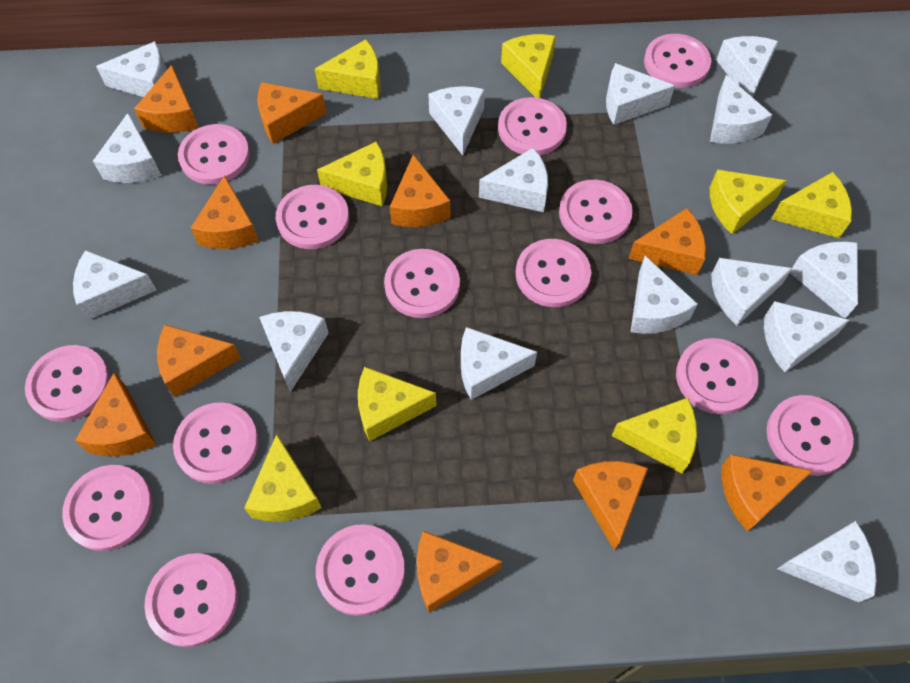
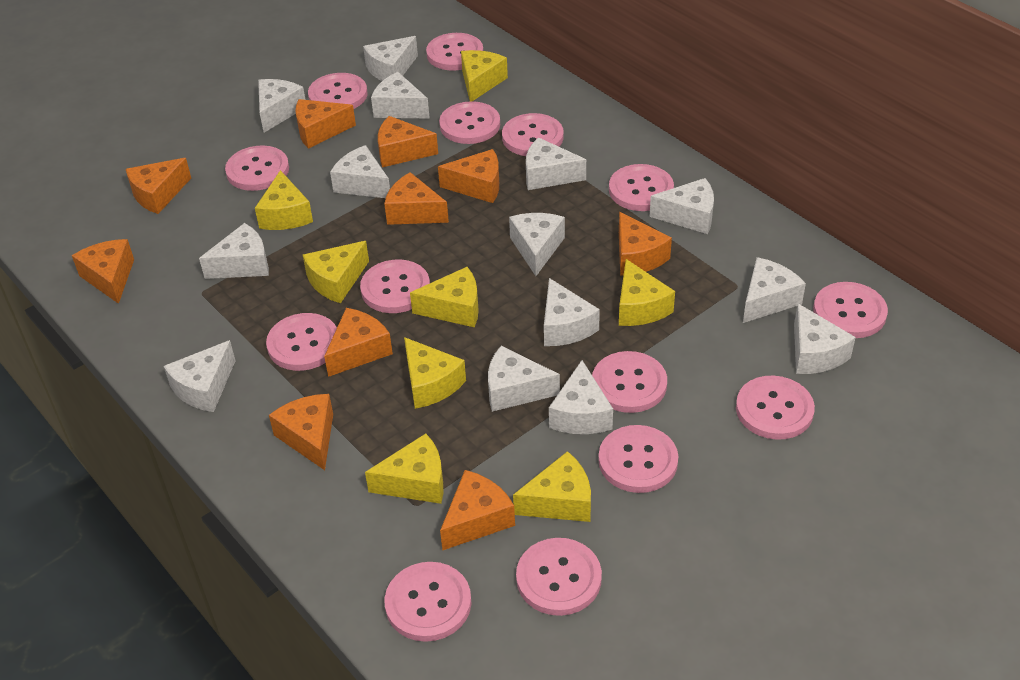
white cheese: 15 -> 14

